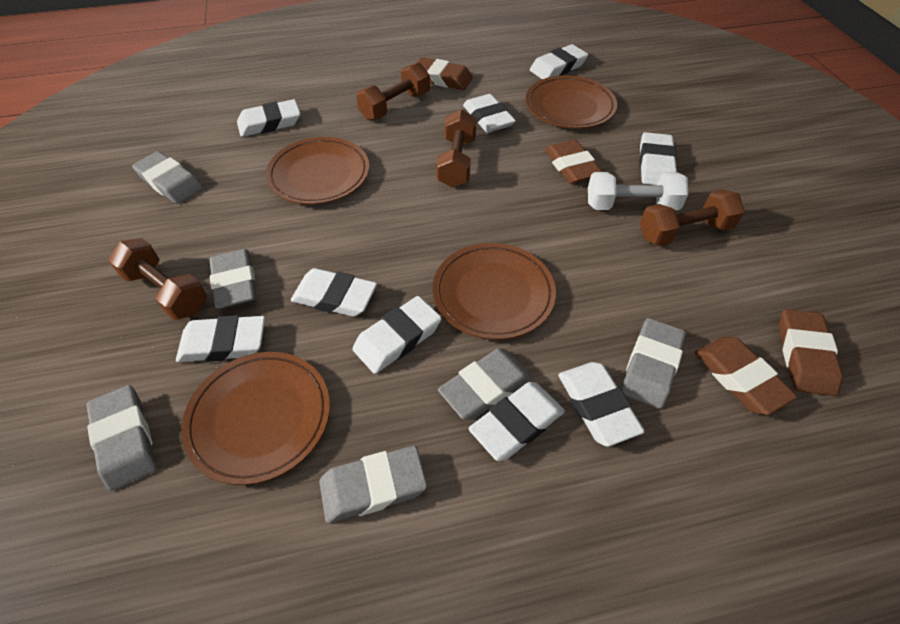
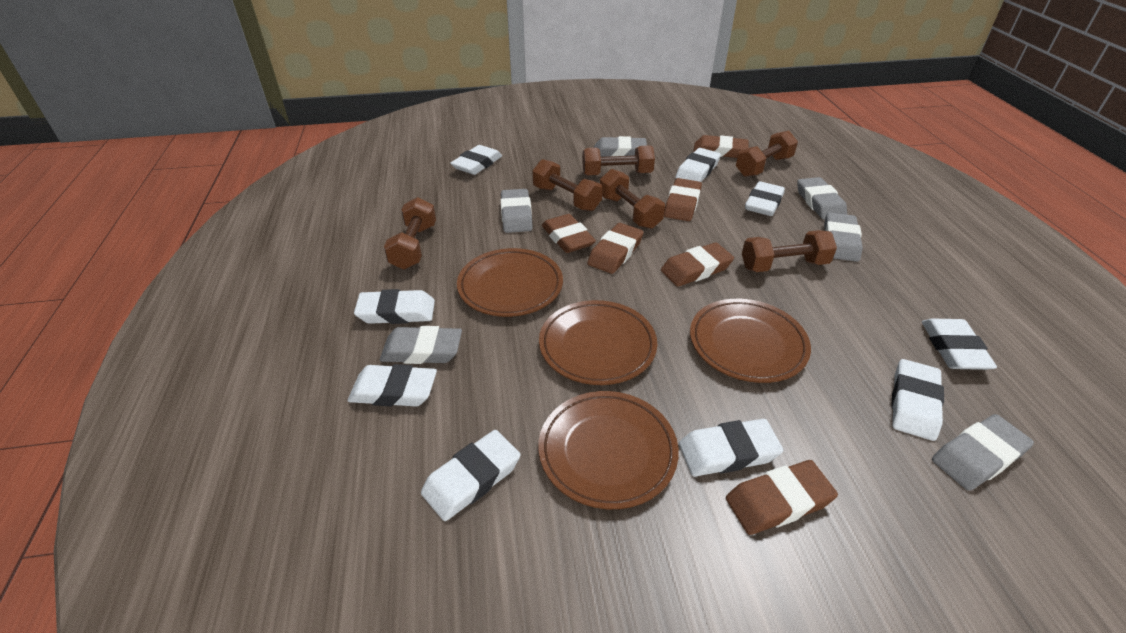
brown dumbbell: 4 -> 6
brown eraser: 4 -> 6
white dumbbell: 1 -> 0

